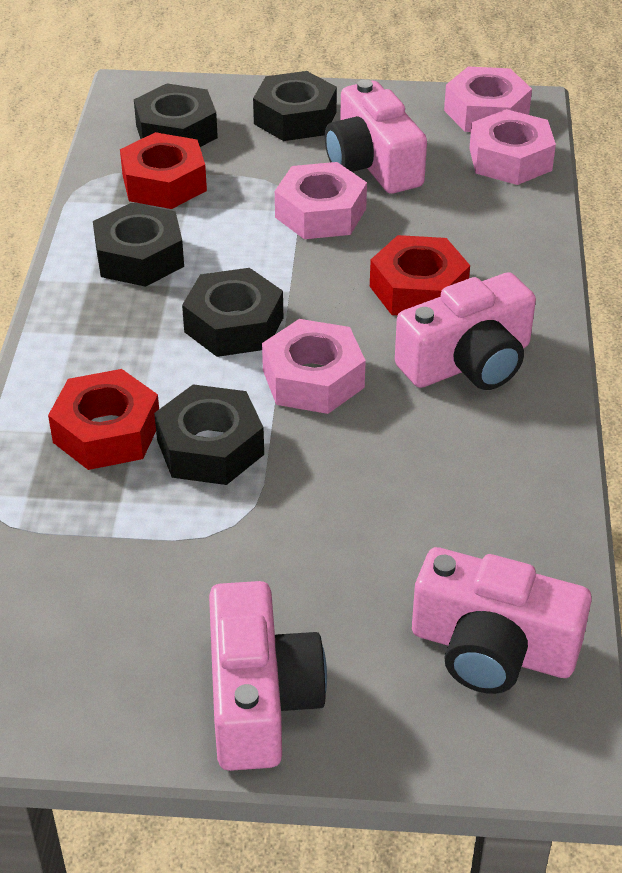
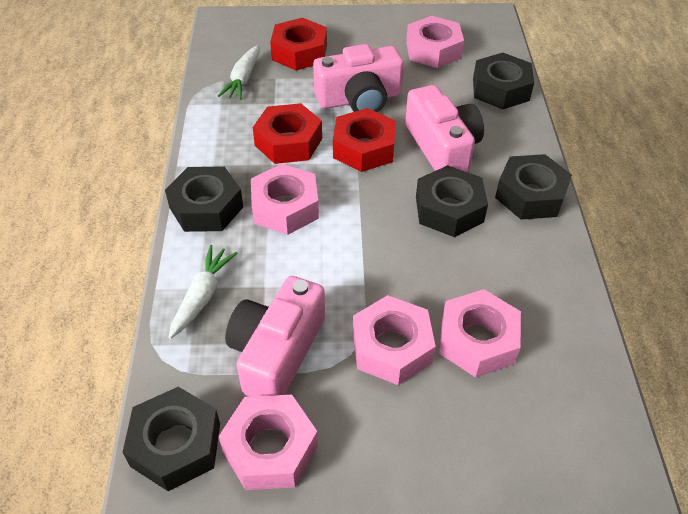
pink camera: 4 -> 3
pink nut: 4 -> 5
white carrot: 0 -> 2

